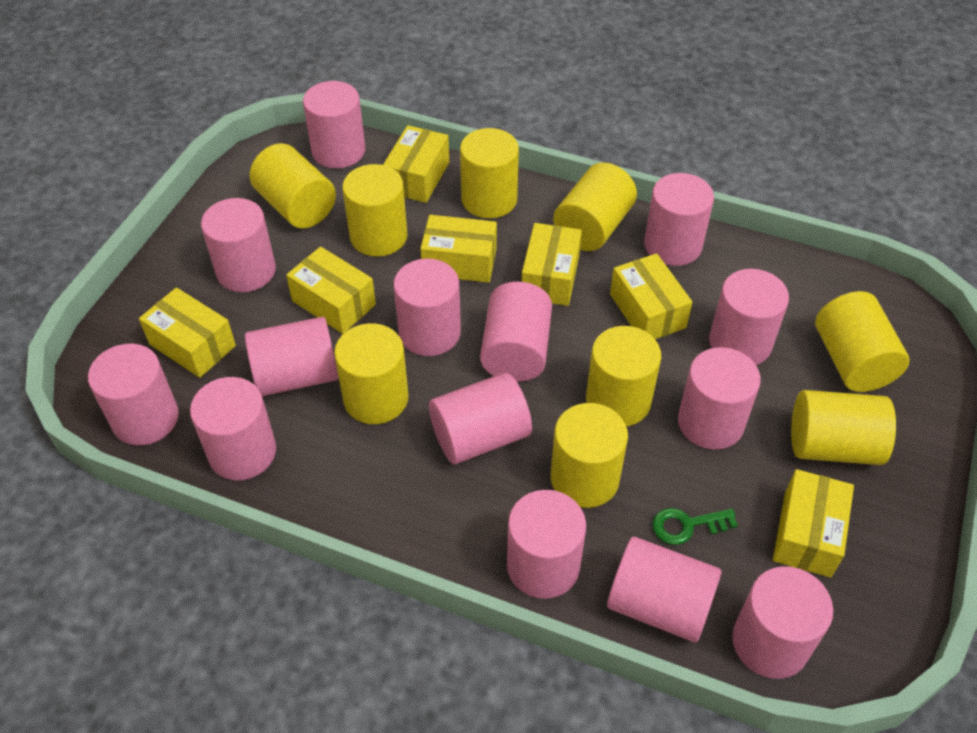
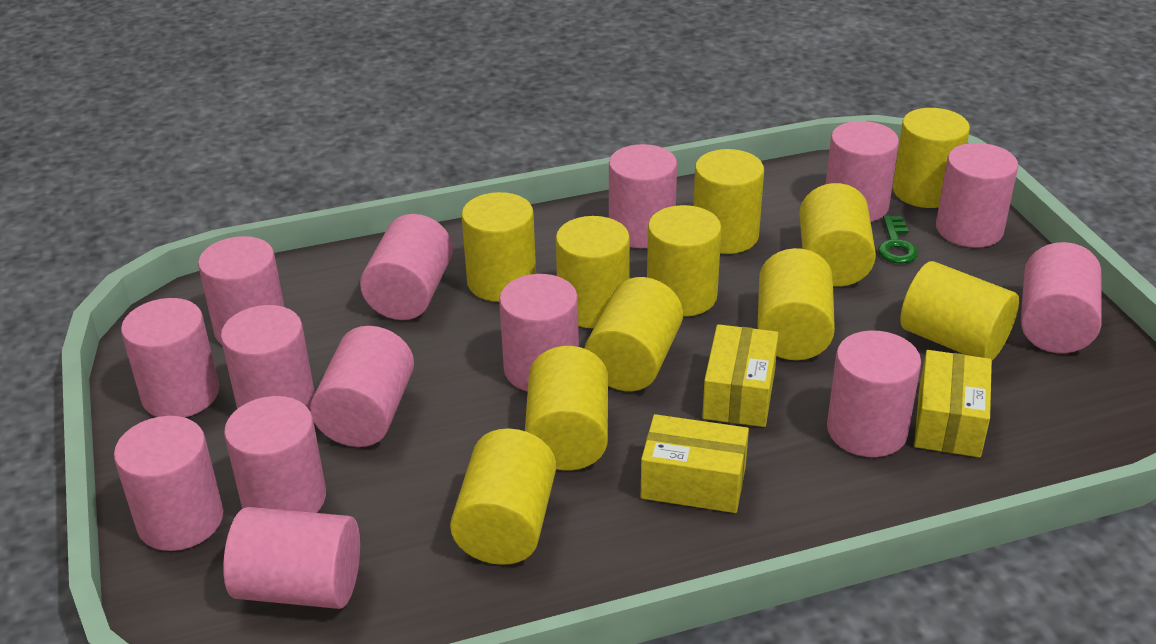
yellow box: 7 -> 3
yellow cylinder: 9 -> 11

